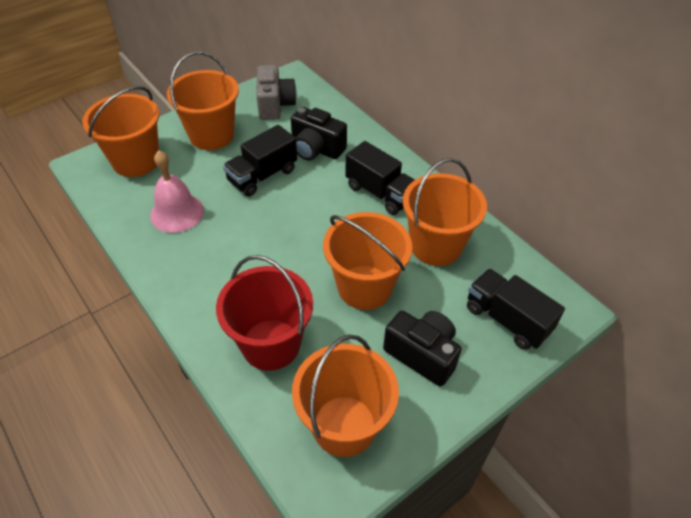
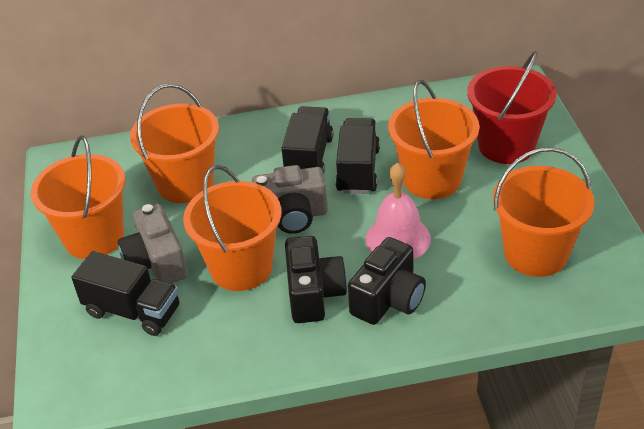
grey camera: 1 -> 2

